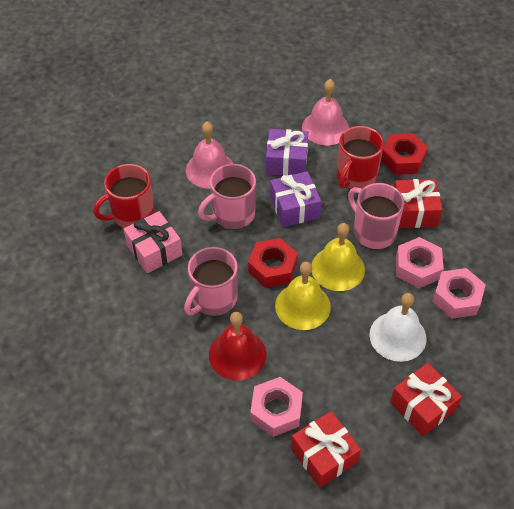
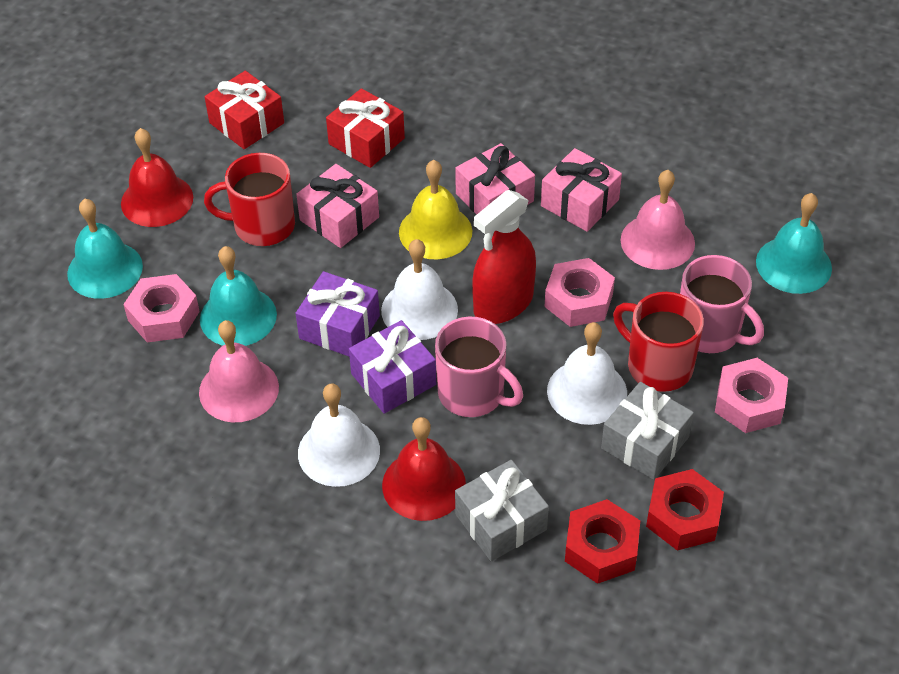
grey gift: 0 -> 2
pink gift: 1 -> 3
pink mug: 3 -> 2
red bell: 1 -> 2
red gift: 3 -> 2
red spray bottle: 0 -> 1
turquoise bell: 0 -> 3
white bell: 1 -> 3
yellow bell: 2 -> 1

